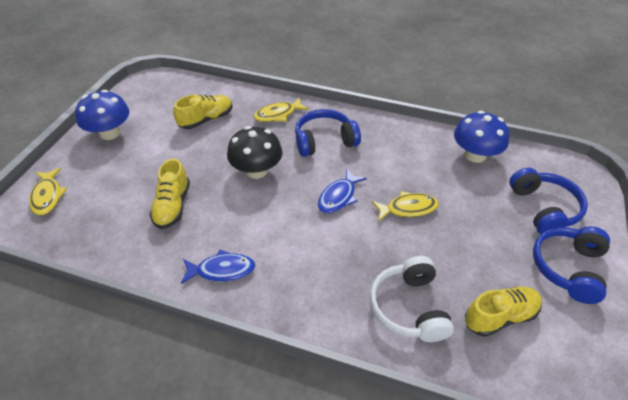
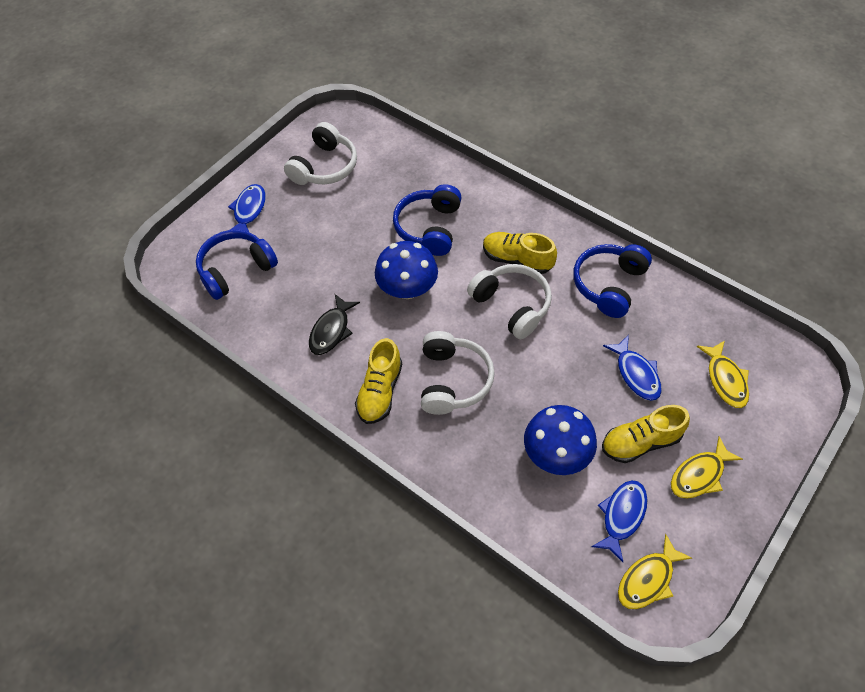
black fish: 0 -> 1
black mushroom: 1 -> 0
blue fish: 2 -> 3
white headphones: 1 -> 3

